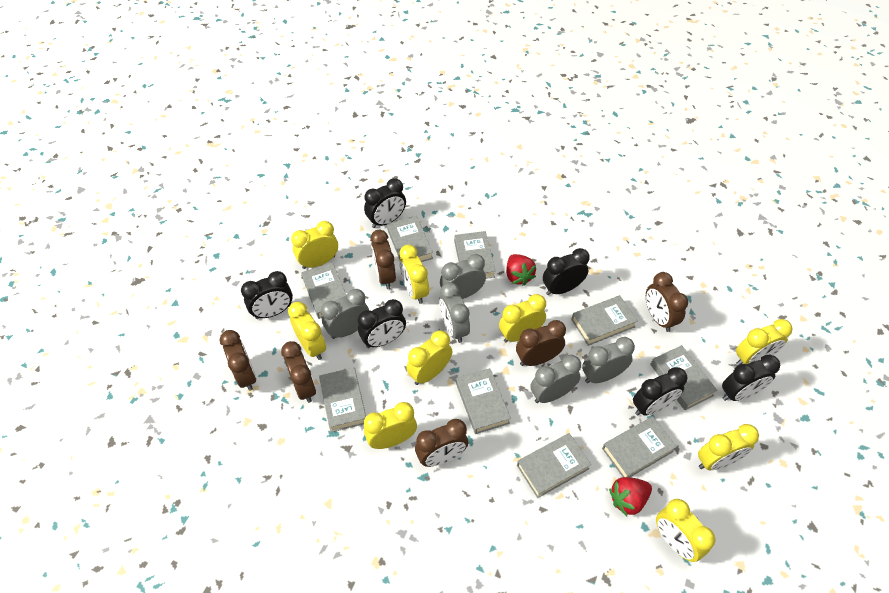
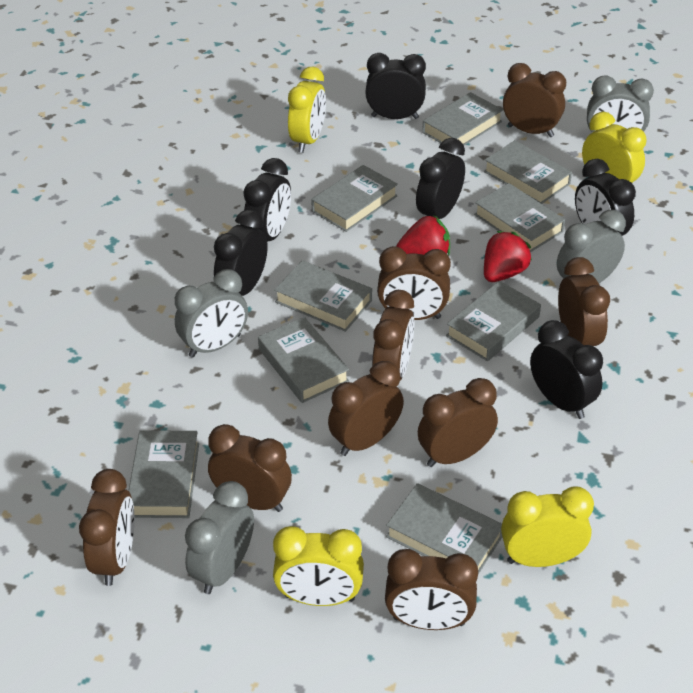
brown clock: 6 -> 9
grey clock: 5 -> 4
yellow clock: 9 -> 4

